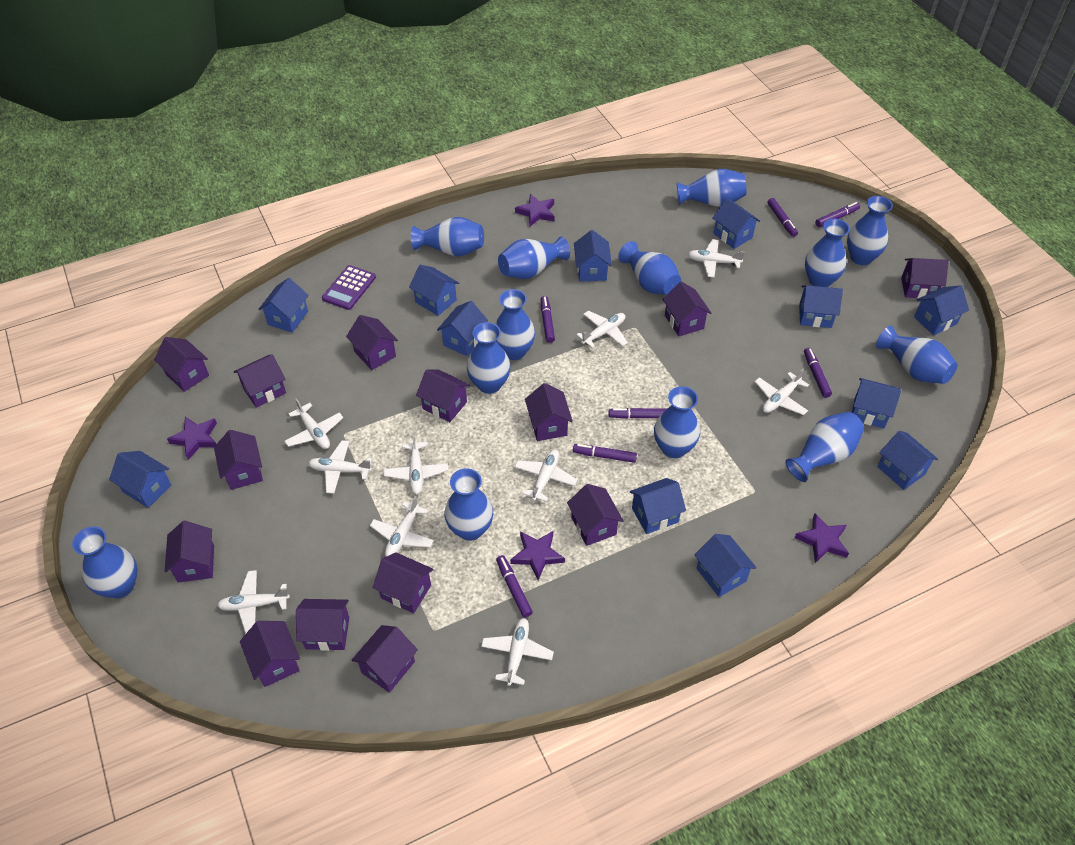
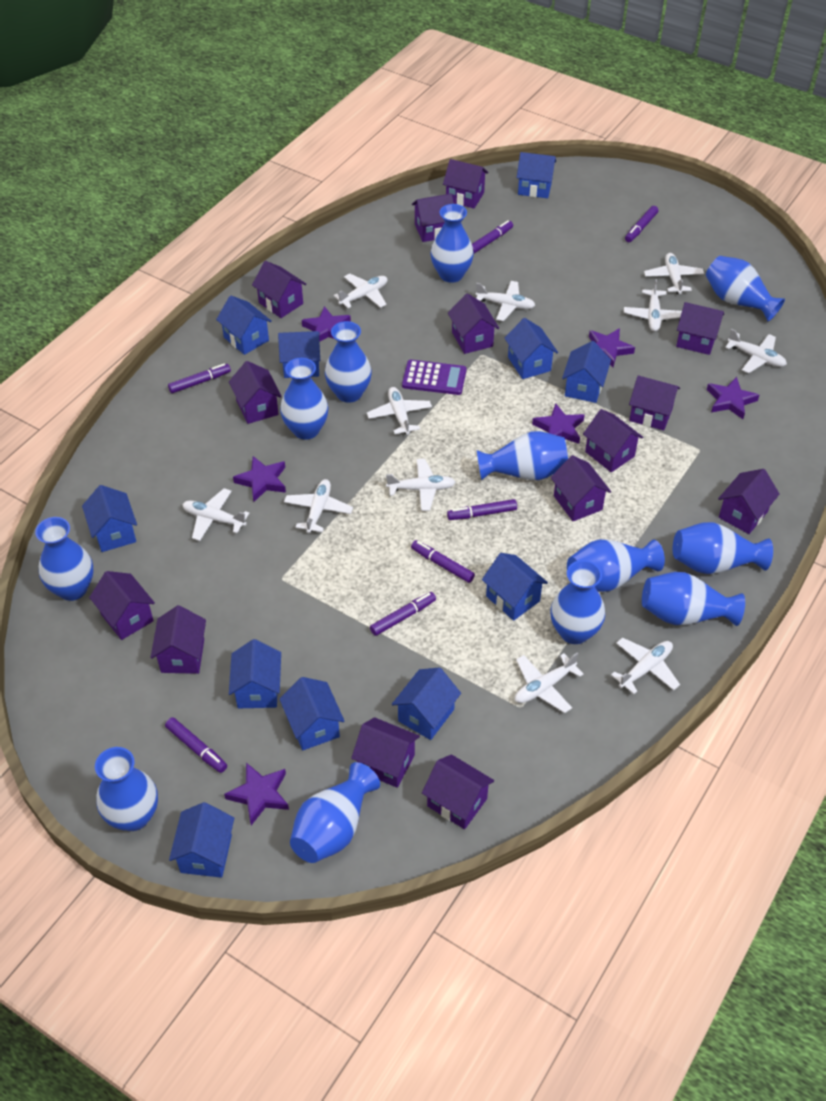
blue house: 12 -> 11
blue vase: 13 -> 12
purple star: 4 -> 6
white plane: 10 -> 11

